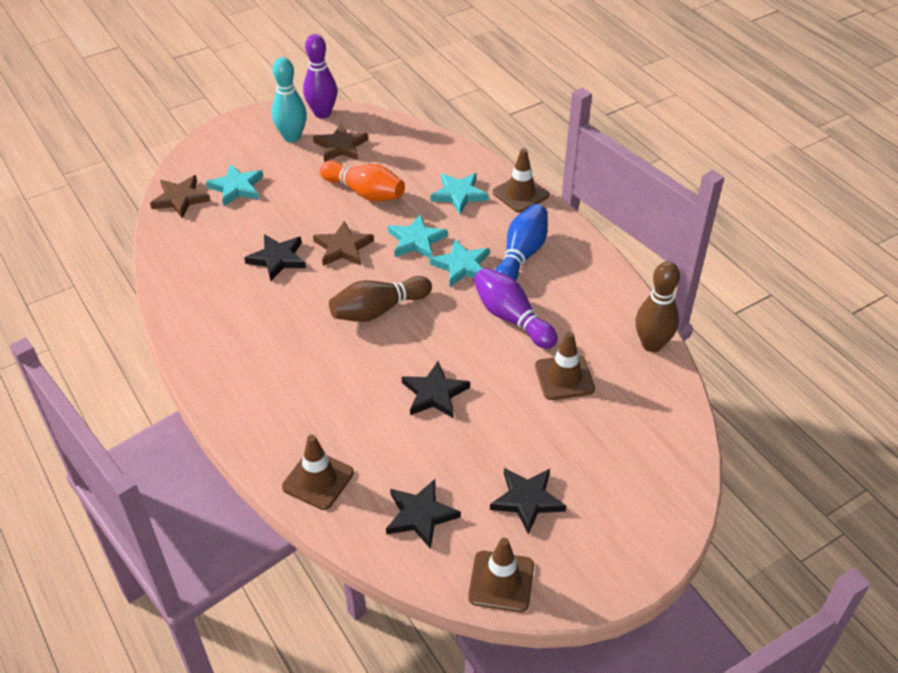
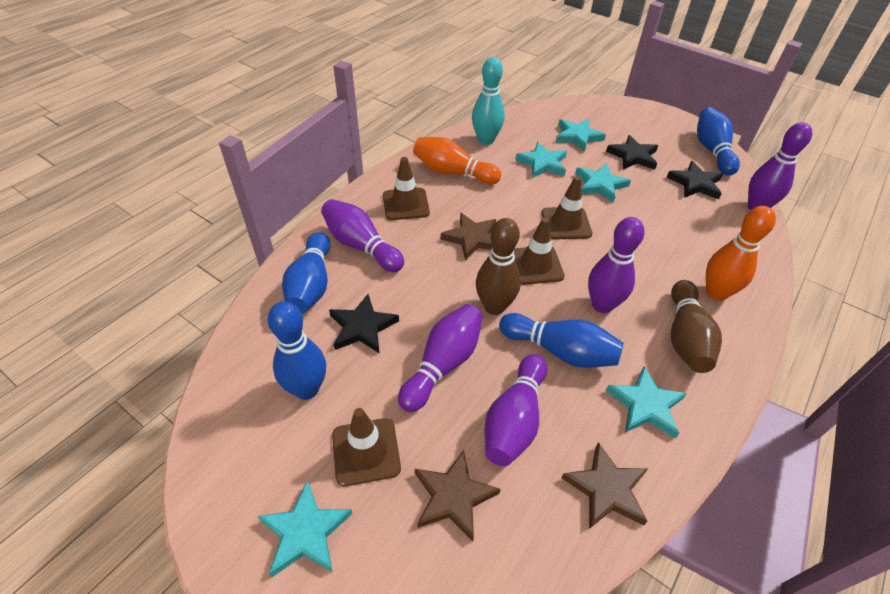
black star: 4 -> 3
blue bowling pin: 1 -> 4
orange bowling pin: 1 -> 2
purple bowling pin: 2 -> 5
turquoise star: 4 -> 5

